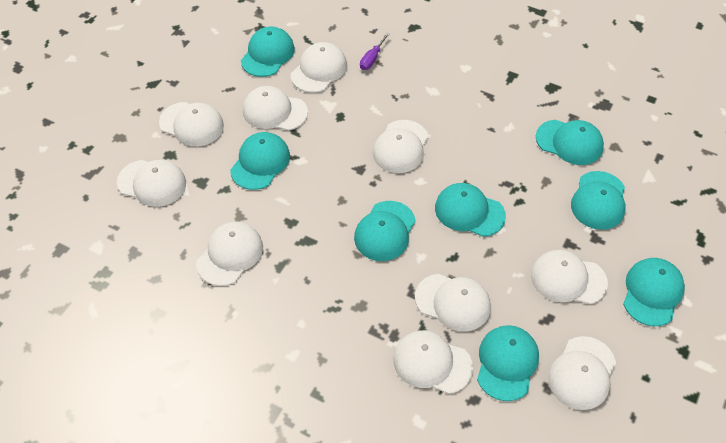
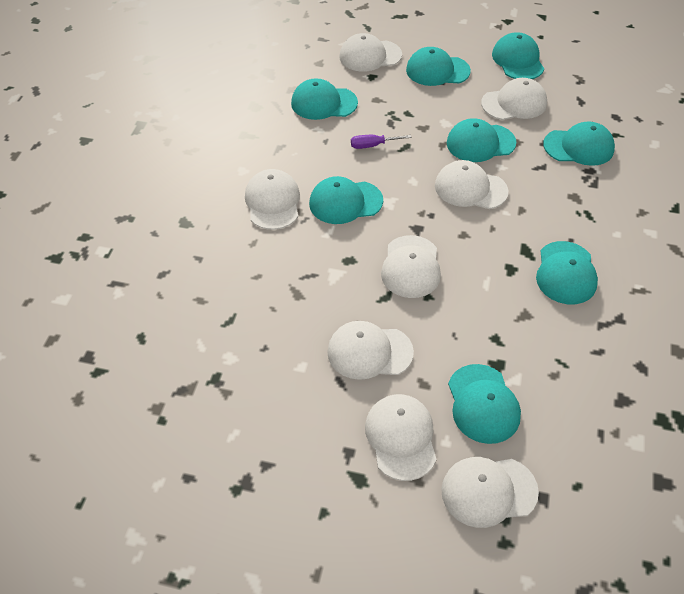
white cap: 10 -> 8

